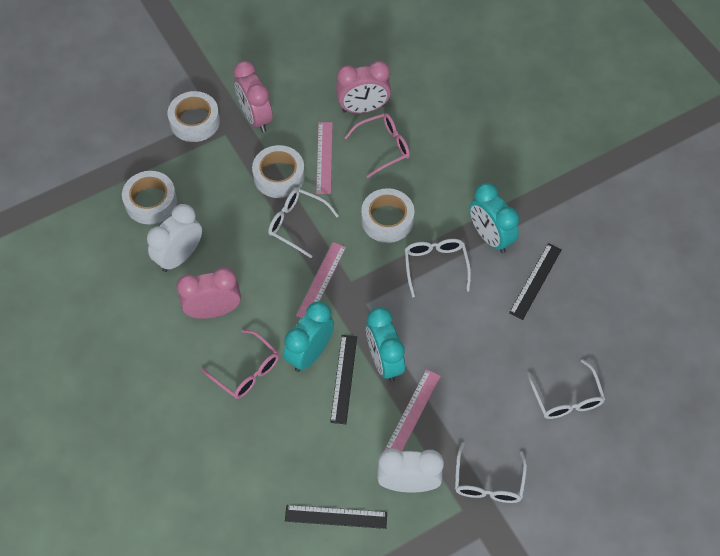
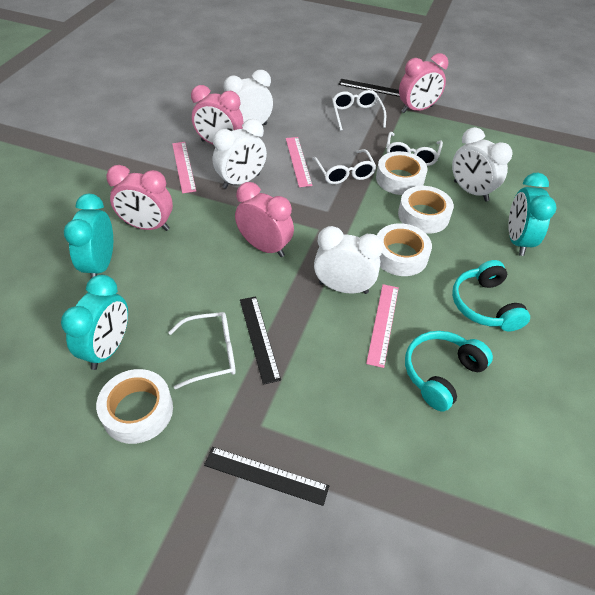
pink clock: 3 -> 4
pink glasses: 2 -> 0
turquoise headphones: 0 -> 2
white clock: 2 -> 4

